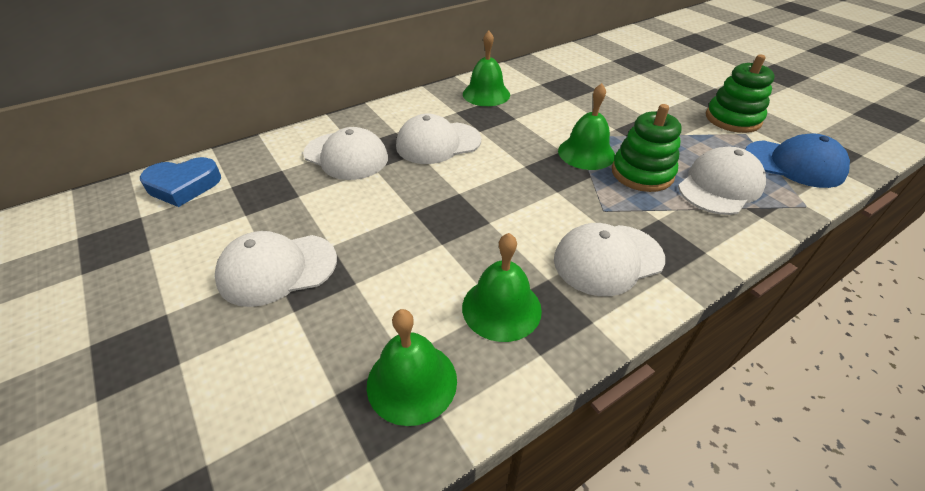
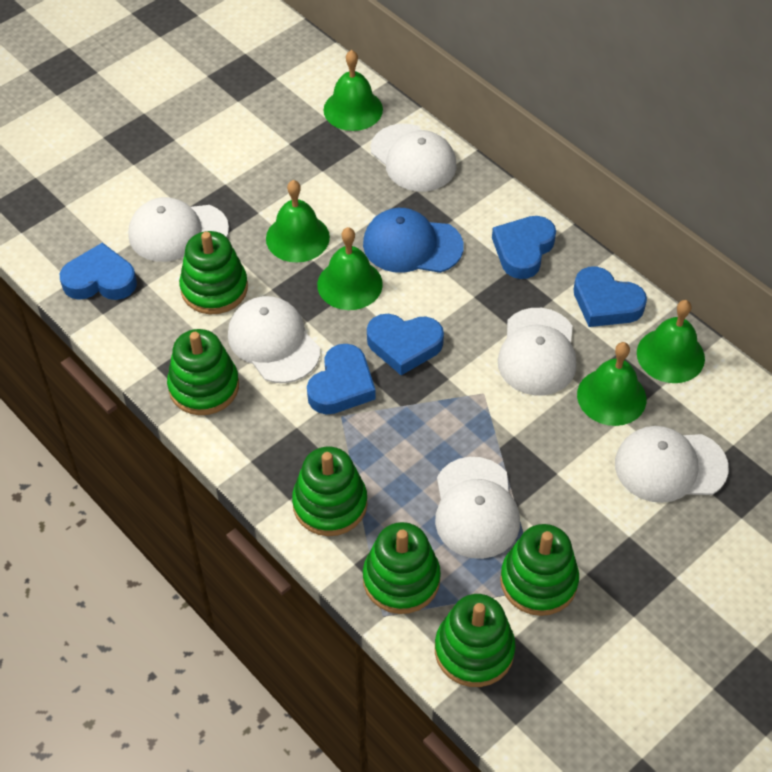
blue heart: 1 -> 5
green bell: 4 -> 5
green stacking toy: 2 -> 6
white cap: 5 -> 6

